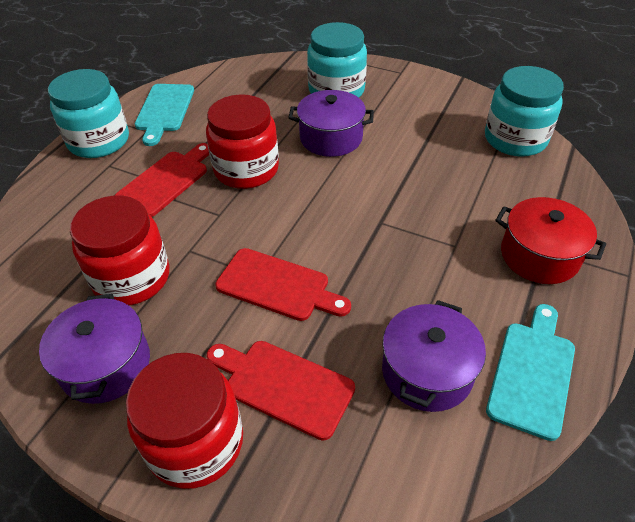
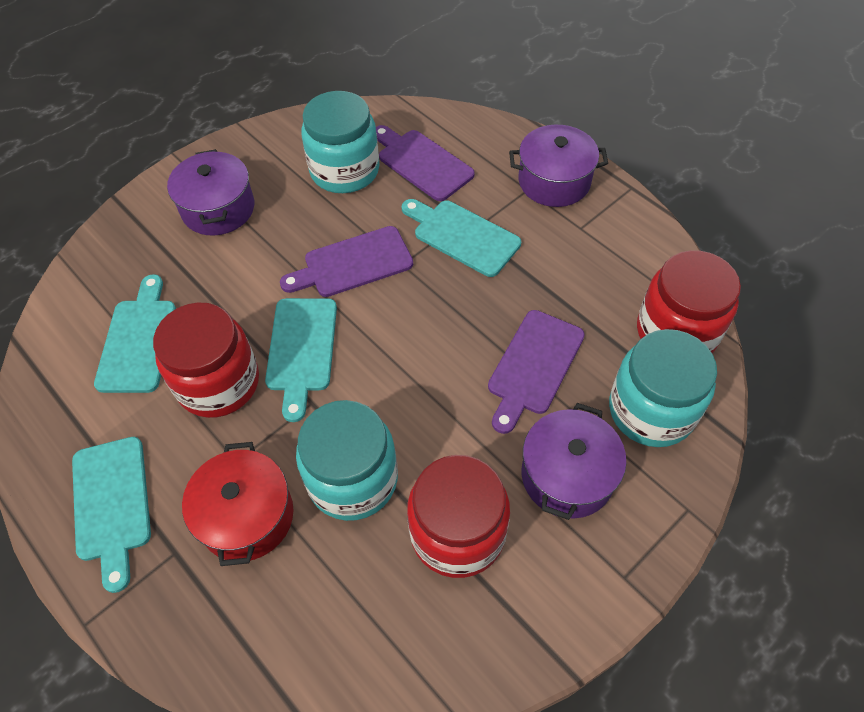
purple cutting board: 0 -> 3
red cutting board: 3 -> 0
turquoise cutting board: 2 -> 4

